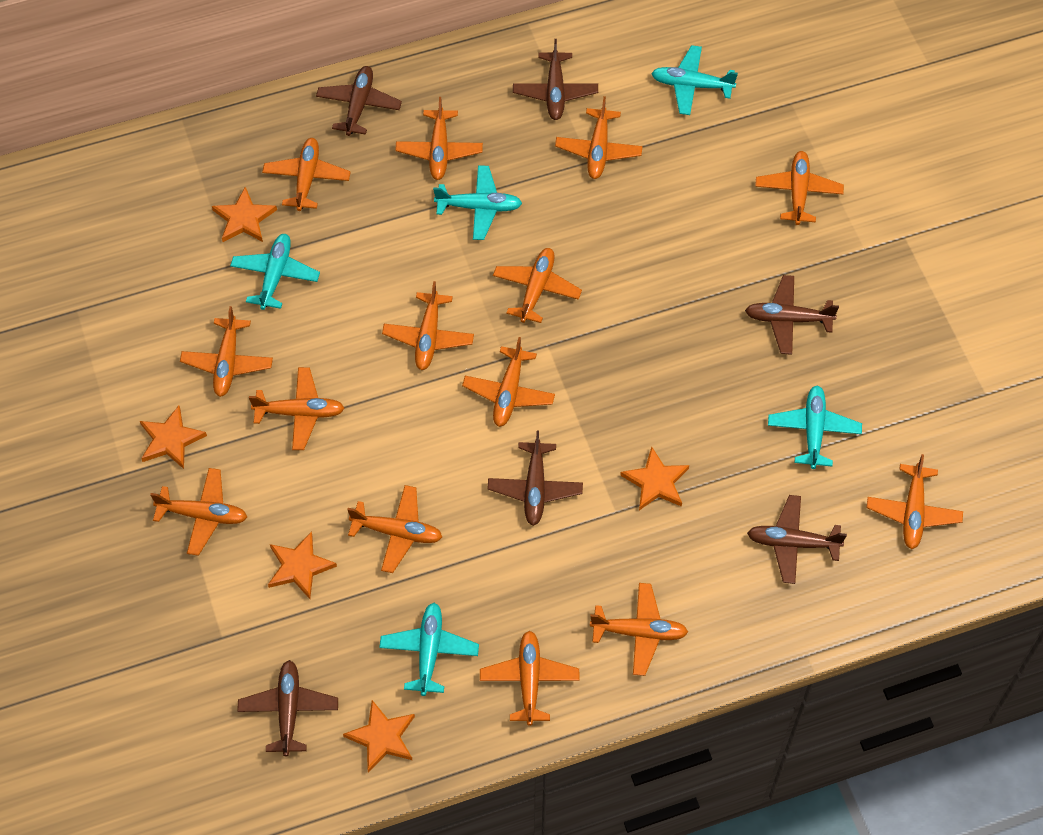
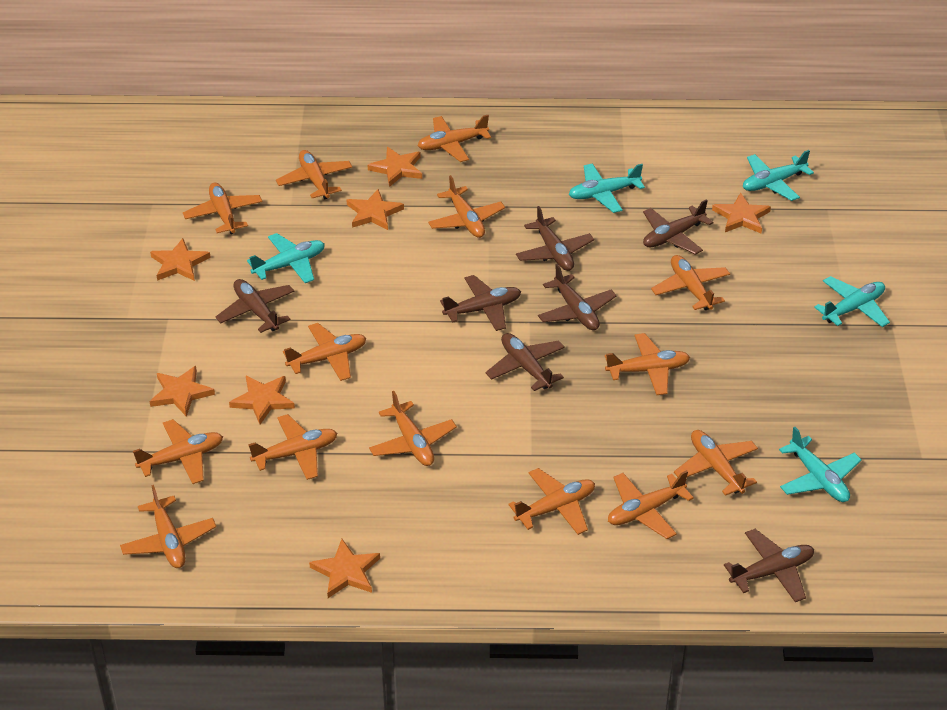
brown plane: 6 -> 7
orange star: 5 -> 7

